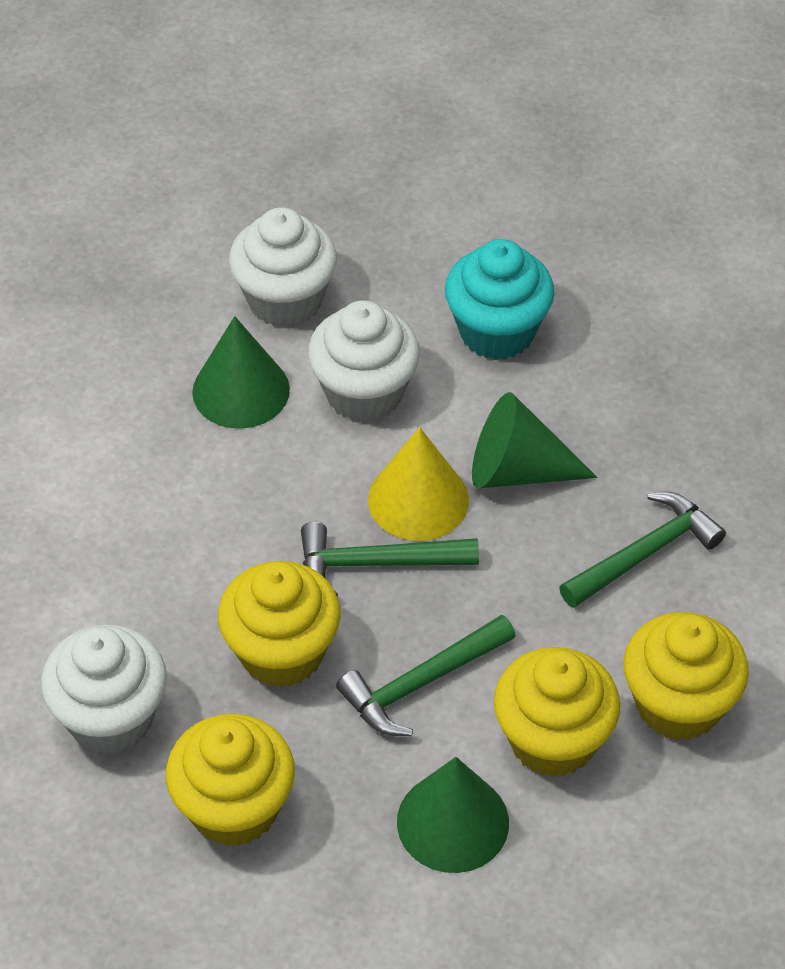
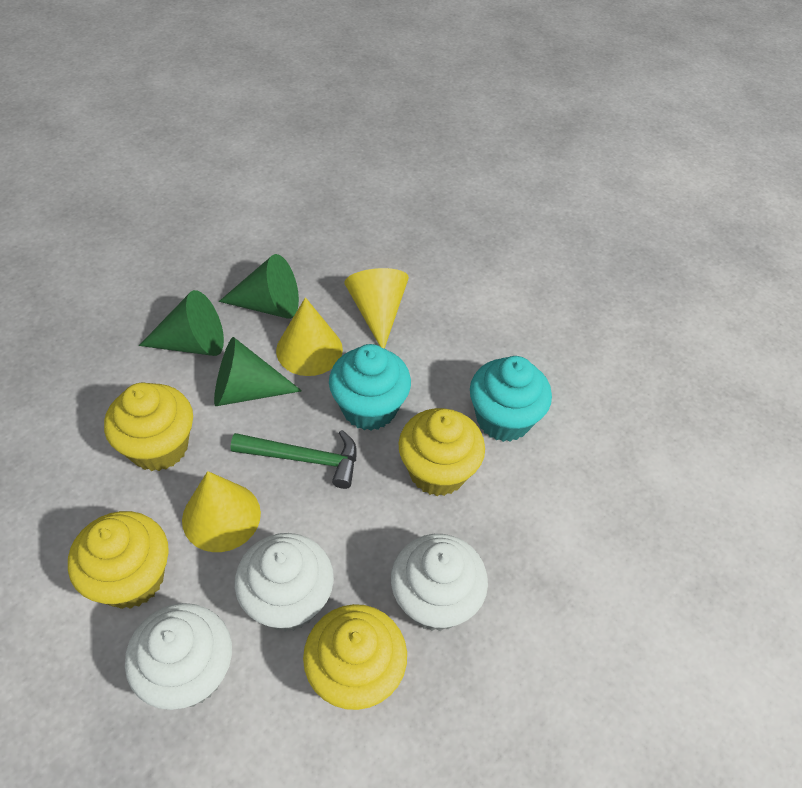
green hammer: 3 -> 1
turquoise cupcake: 1 -> 2
yellow cone: 1 -> 3

